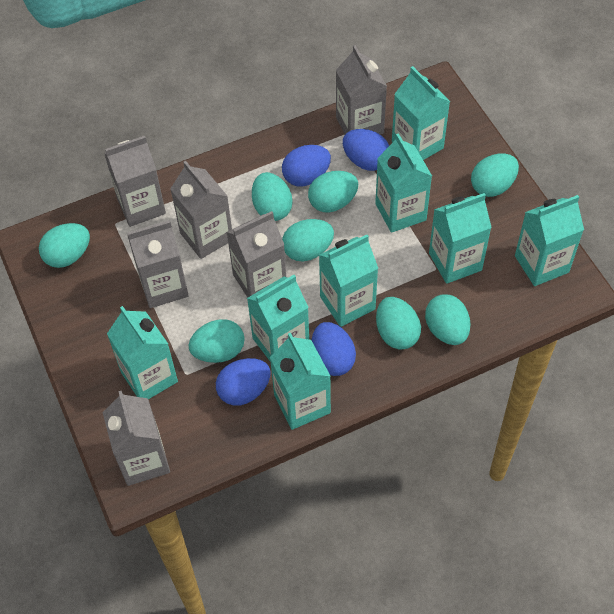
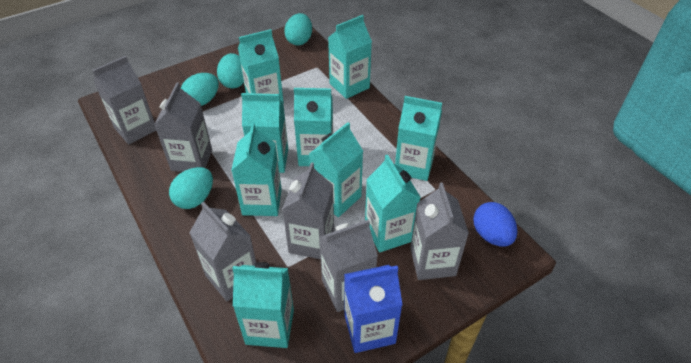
blue carton: 0 -> 1
blue egg: 4 -> 1
turquoise carton: 8 -> 9
turquoise egg: 8 -> 4

